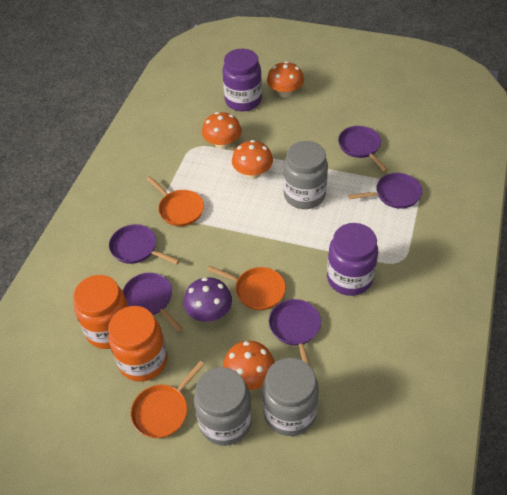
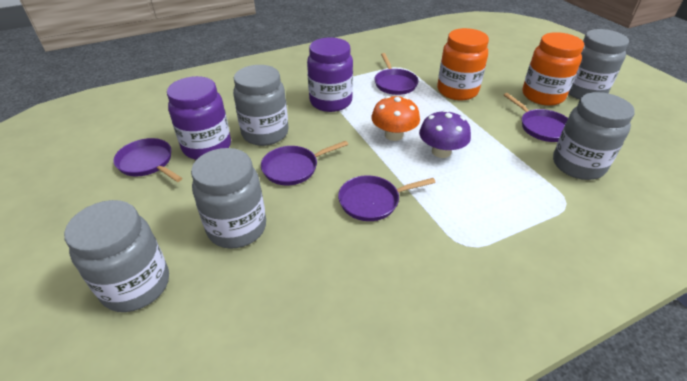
grey jar: 3 -> 5
orange mushroom: 4 -> 1
orange pan: 3 -> 0

